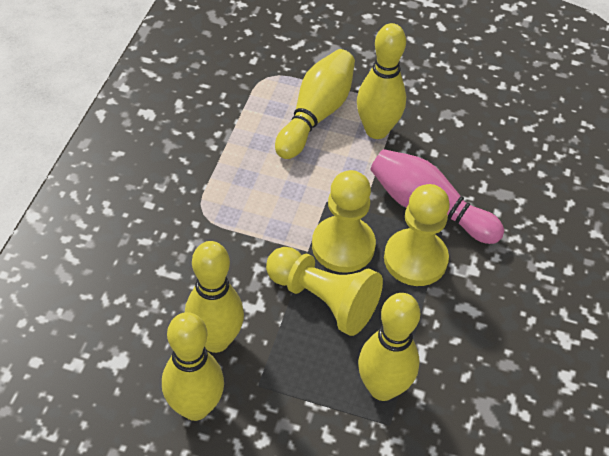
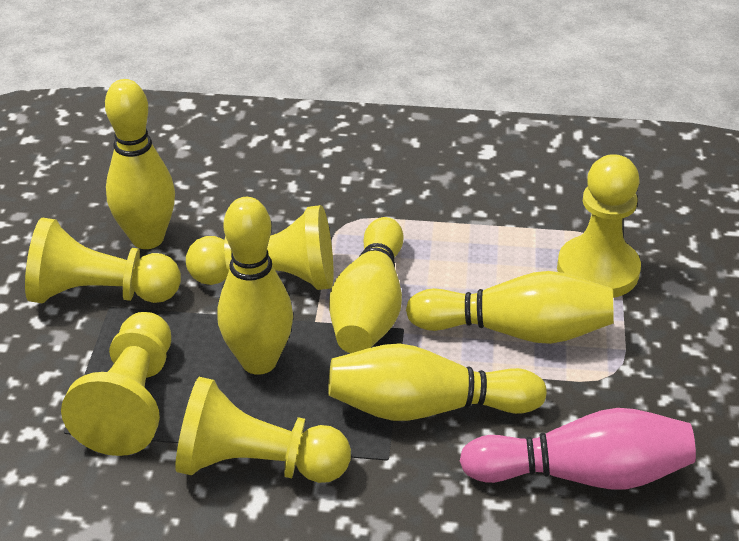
yellow pawn: 3 -> 5

